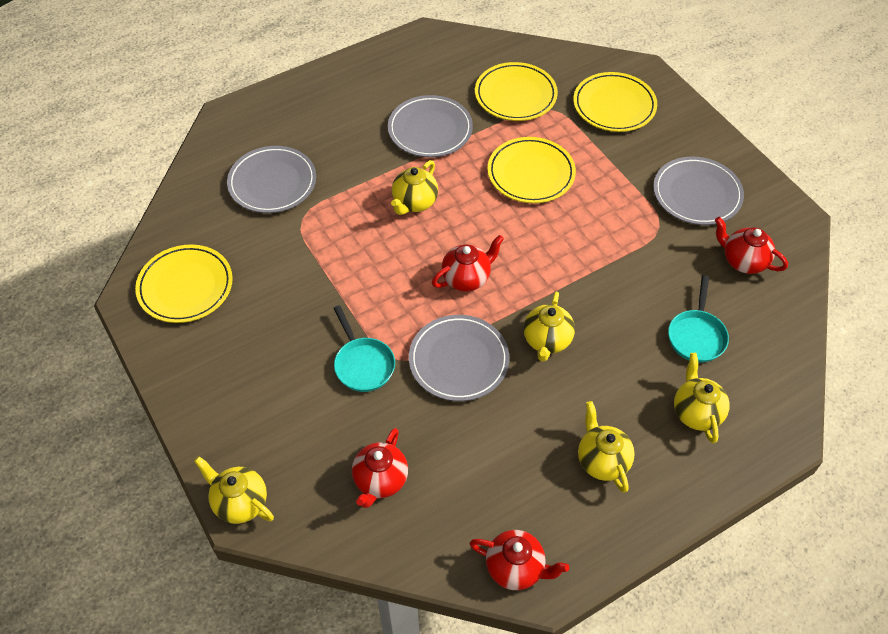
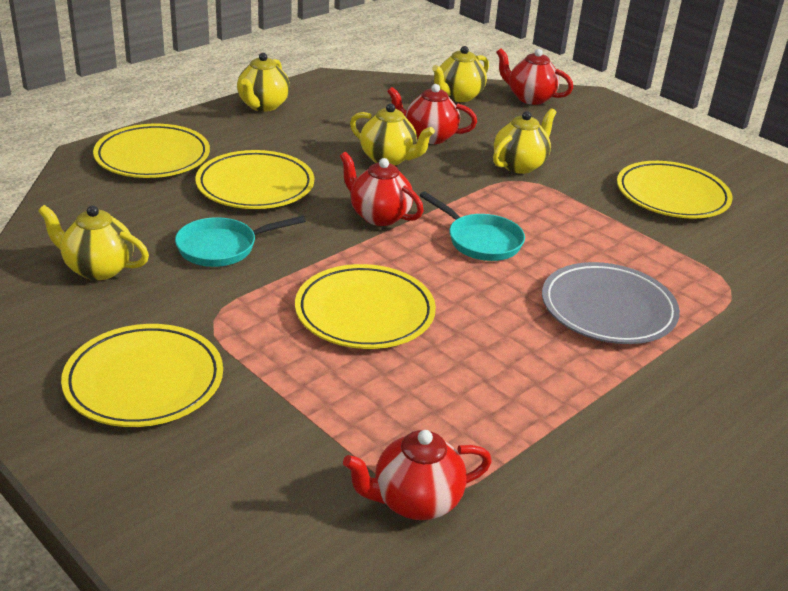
grey plate: 4 -> 1
yellow plate: 4 -> 5

